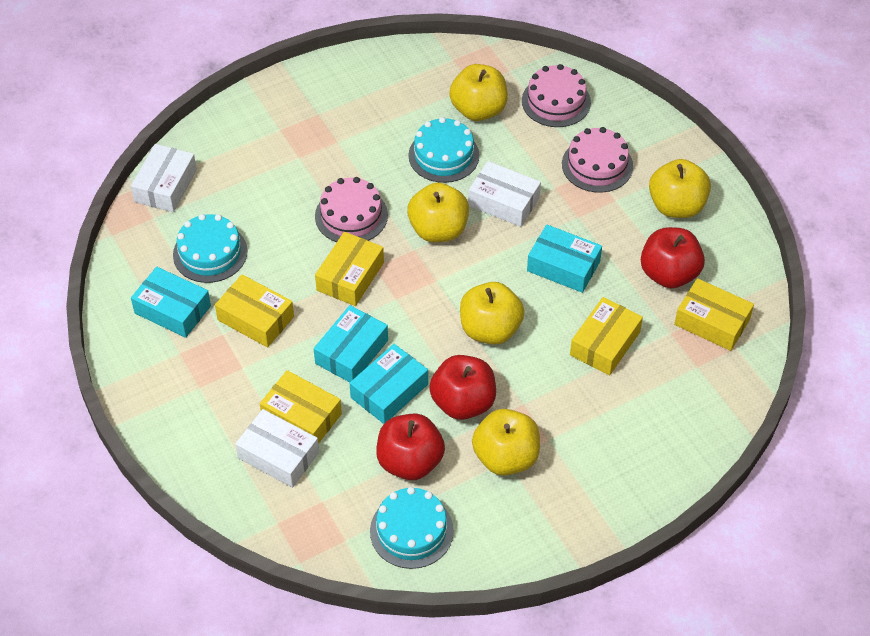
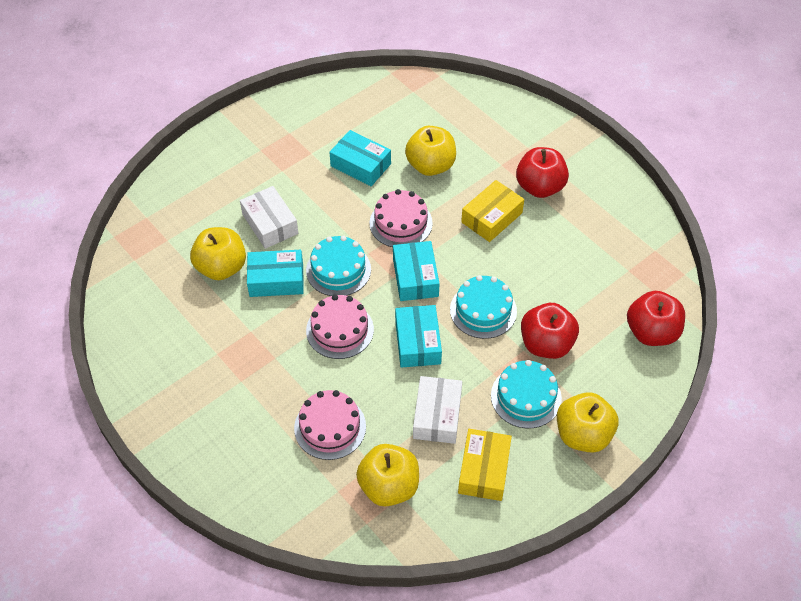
white box: 3 -> 2
yellow apple: 5 -> 4
yellow box: 5 -> 2

